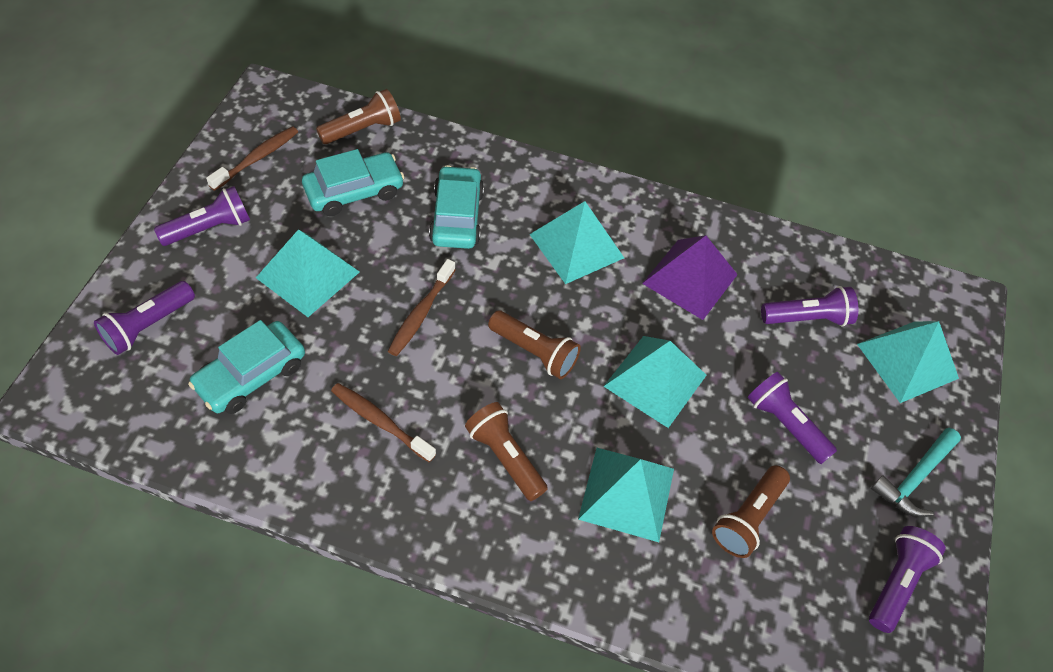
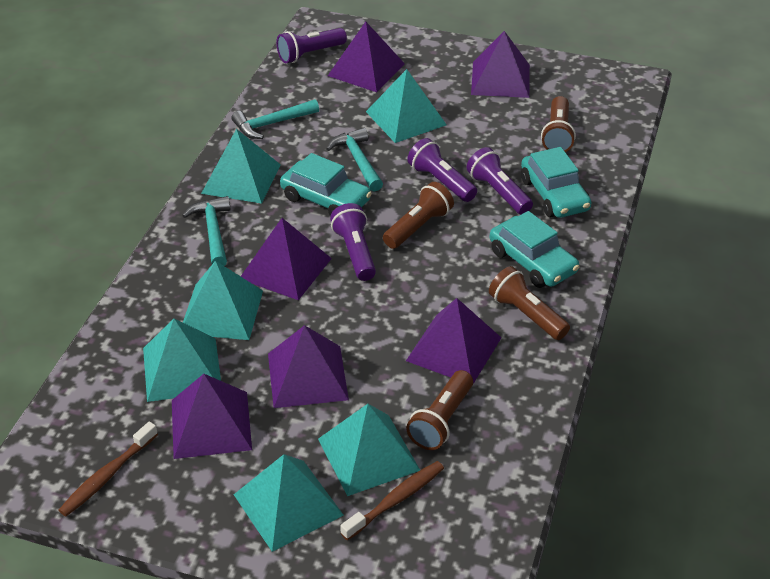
brown toothbrush: 3 -> 2
purple flashlight: 5 -> 4
purple pyramid: 1 -> 6
turquoise hammer: 1 -> 3
turquoise pyramid: 5 -> 6

